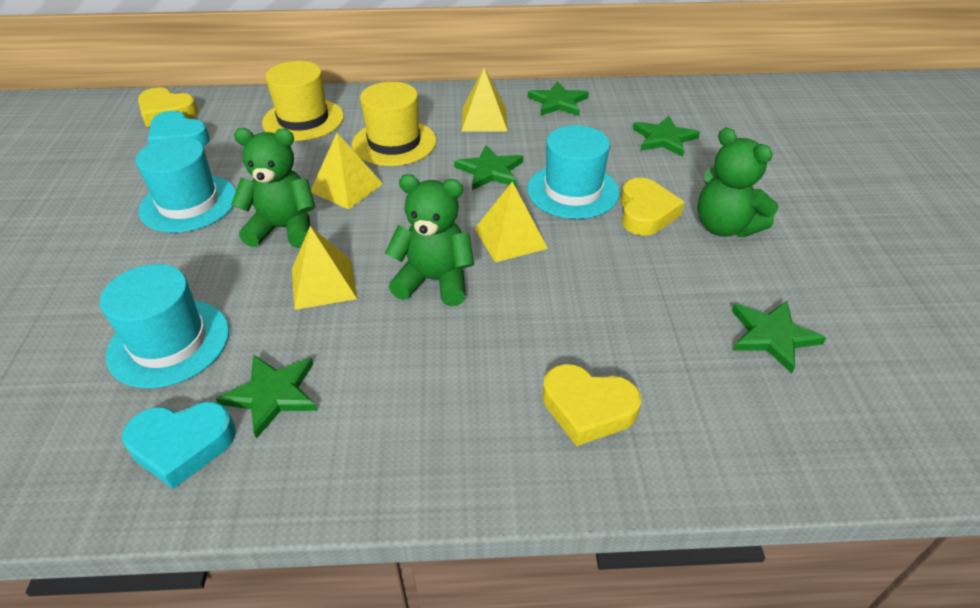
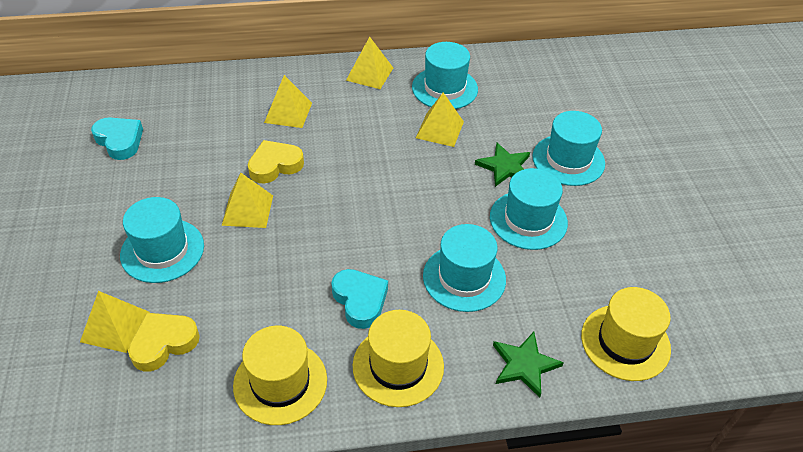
green star: 5 -> 2
green teddy bear: 3 -> 0
turquoise hat: 3 -> 5
yellow hat: 2 -> 3
yellow heart: 3 -> 2
yellow pyramid: 4 -> 5

